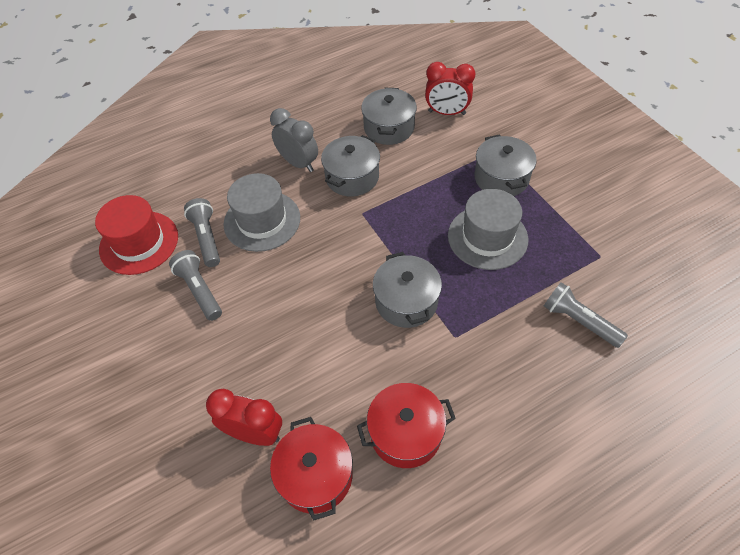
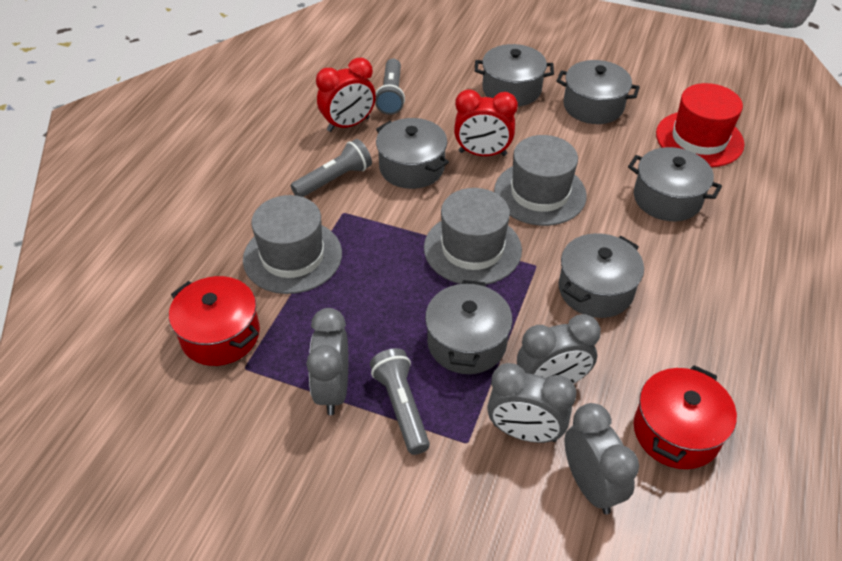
grey clock: 1 -> 4
grey hat: 2 -> 3
grey pot: 4 -> 6

